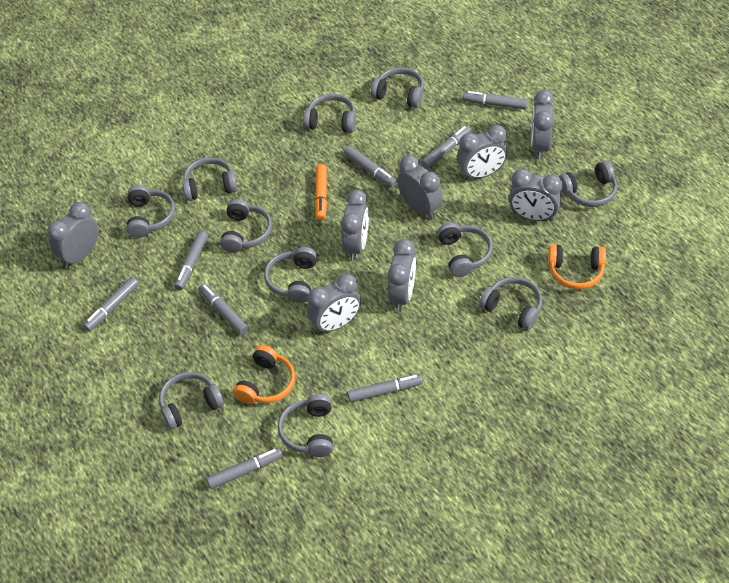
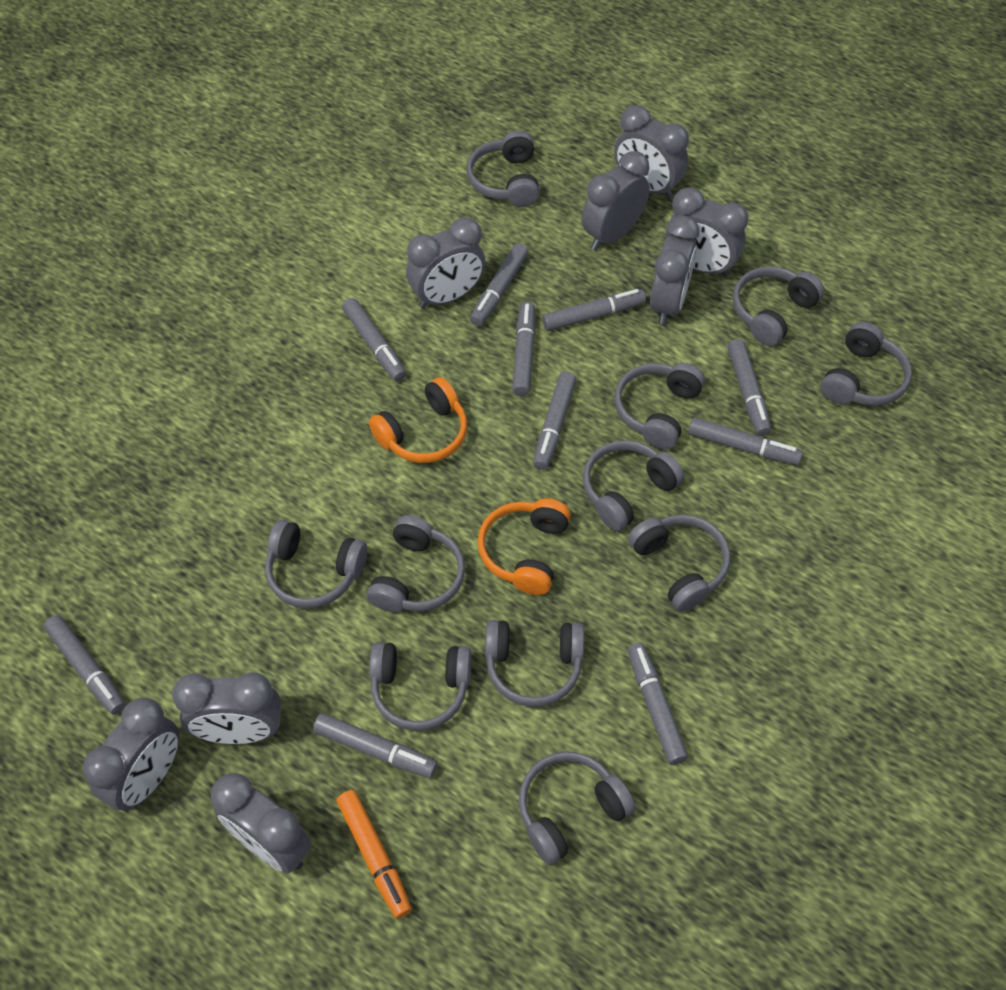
grey marker: 8 -> 10

